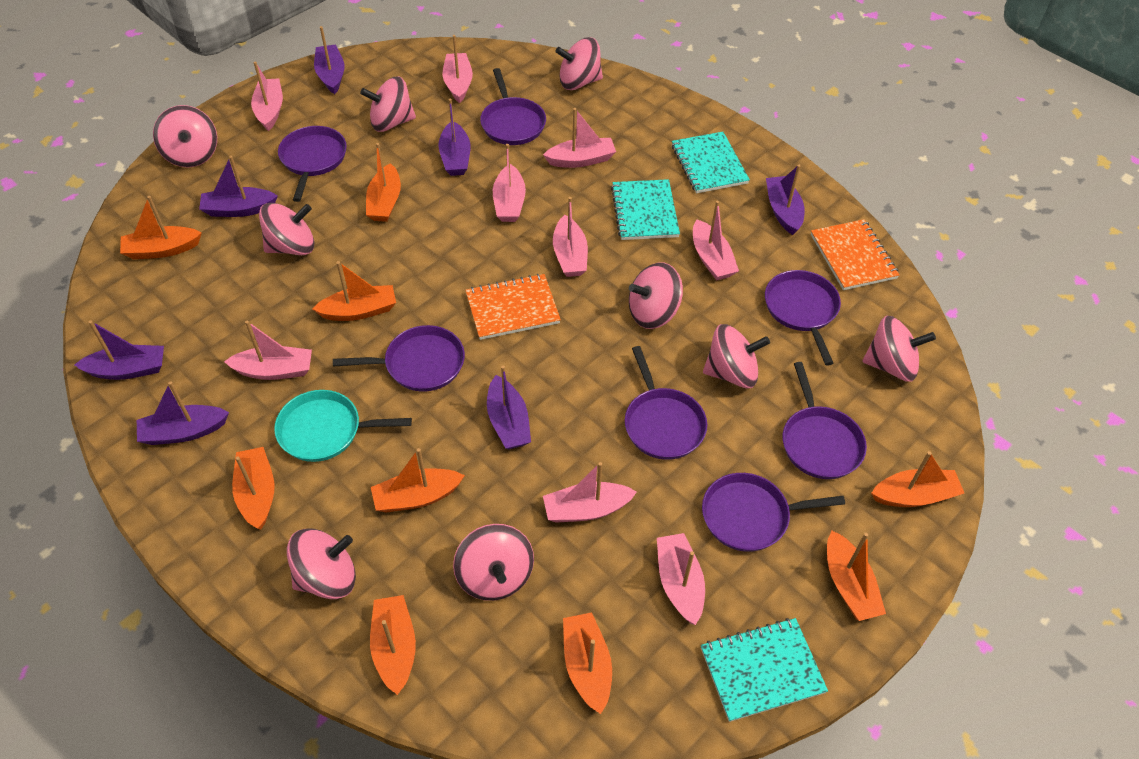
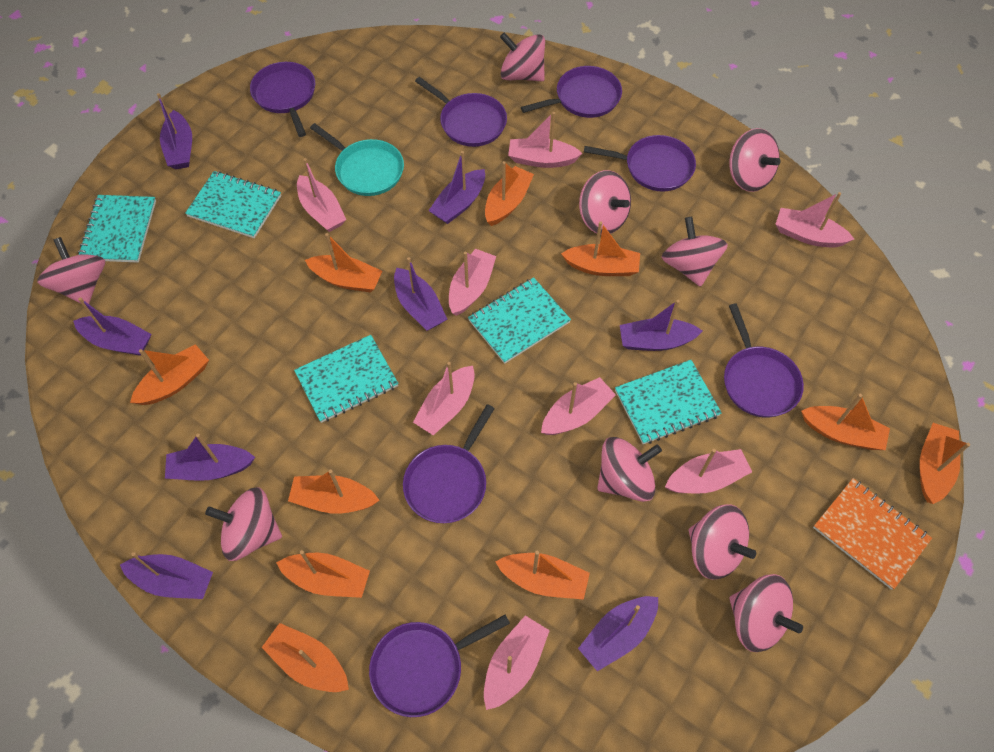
orange boat: 9 -> 10
orange notebook: 2 -> 1
pink boat: 9 -> 8
purple boat: 7 -> 8
turquoise notebook: 3 -> 5

